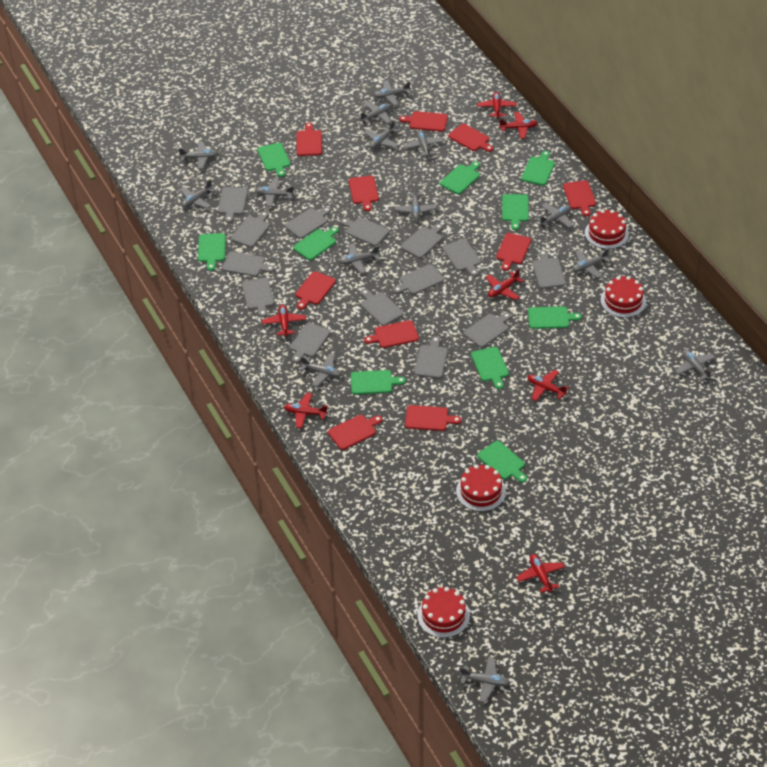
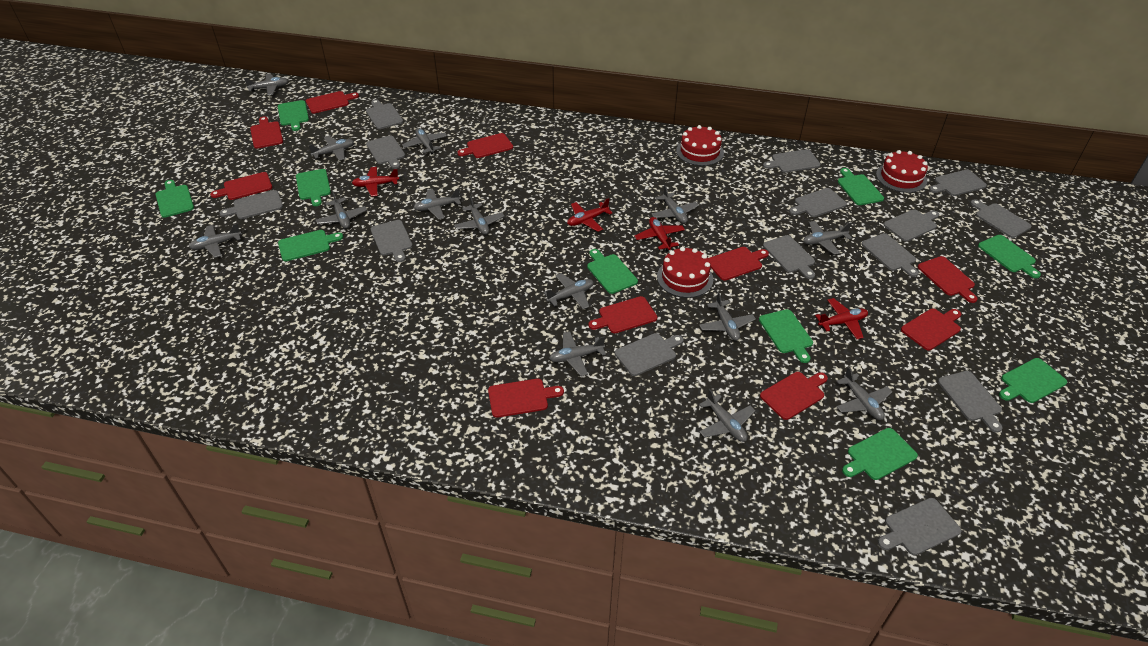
red cake: 4 -> 3
red plane: 7 -> 4

